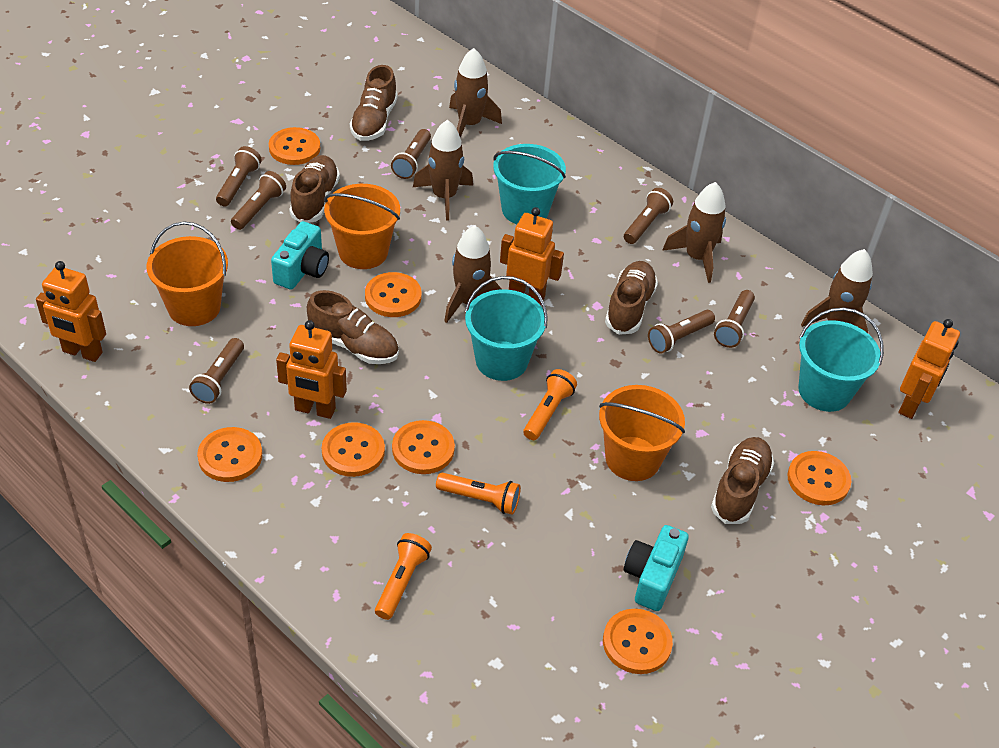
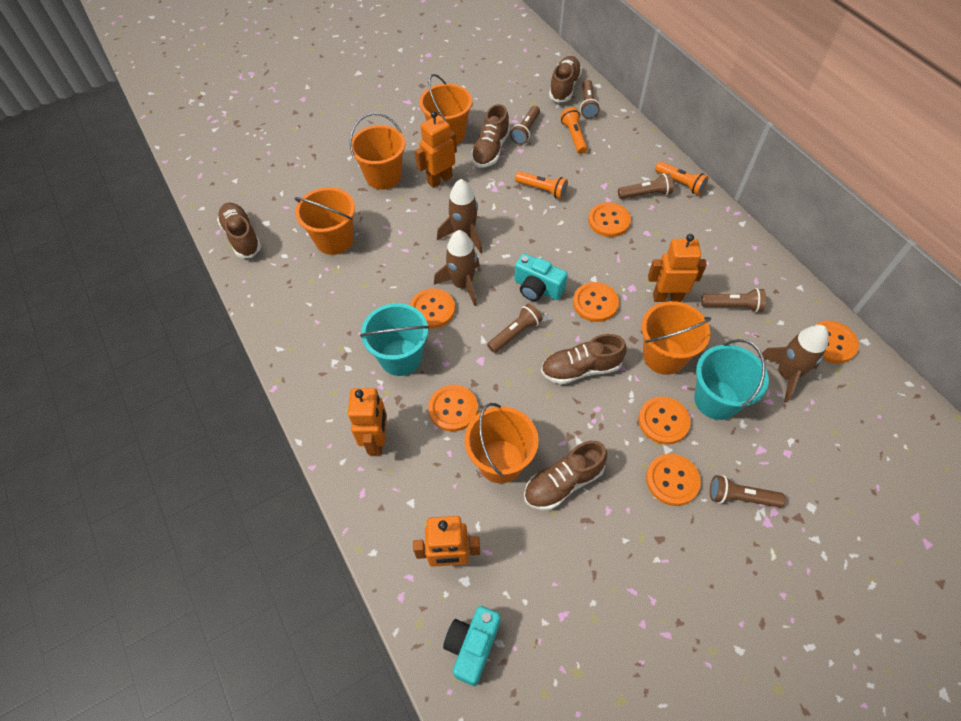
brown flashlight: 7 -> 6
brown rocket: 5 -> 3
orange bucket: 3 -> 5
turquoise bucket: 3 -> 2

